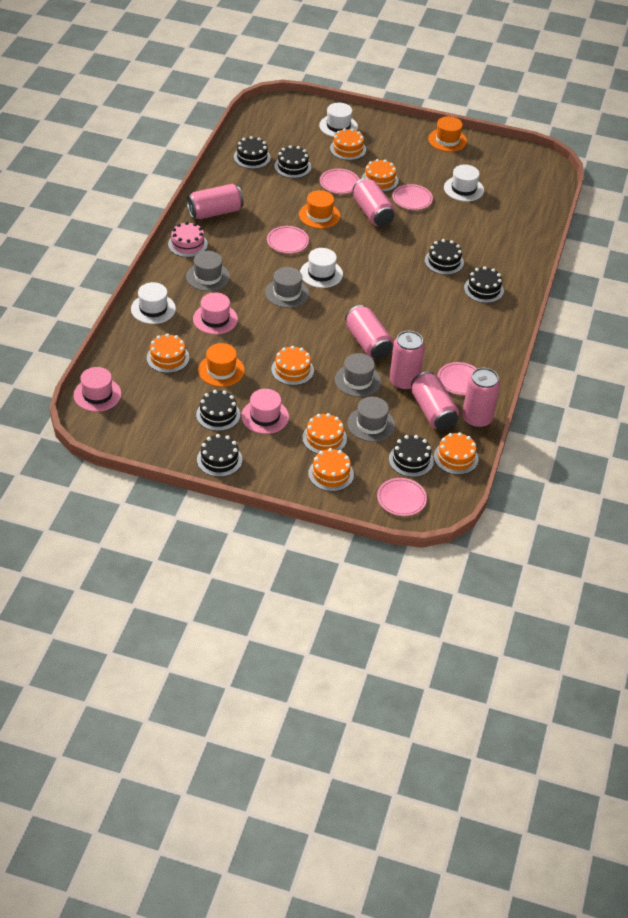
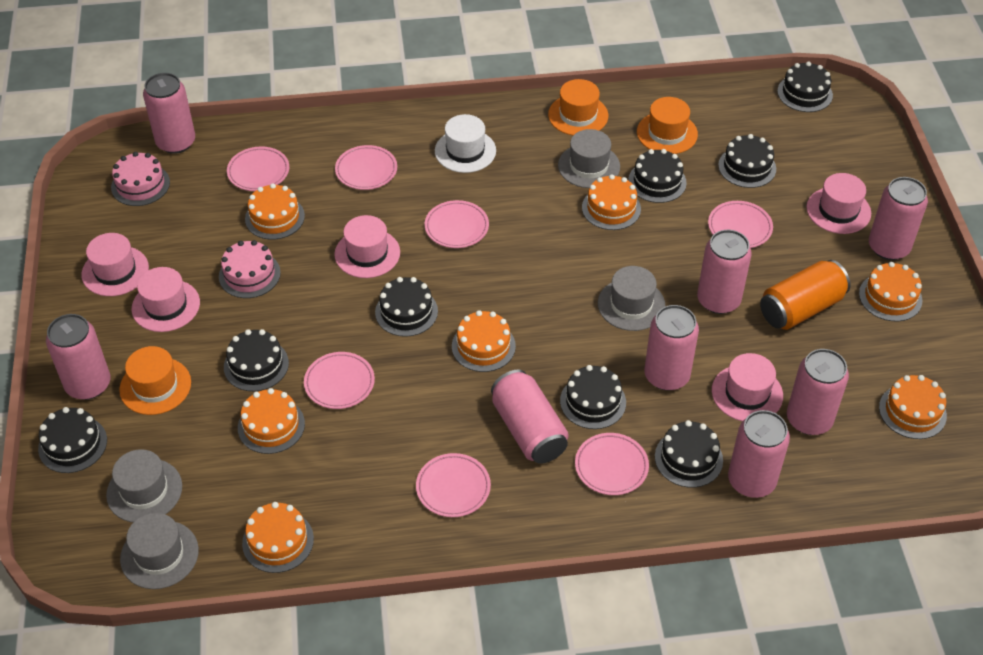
black cake: 7 -> 8
orange can: 0 -> 1
pink cake: 1 -> 2
pink can: 6 -> 8
pink hat: 3 -> 5
pink plate: 5 -> 7
white hat: 4 -> 1

